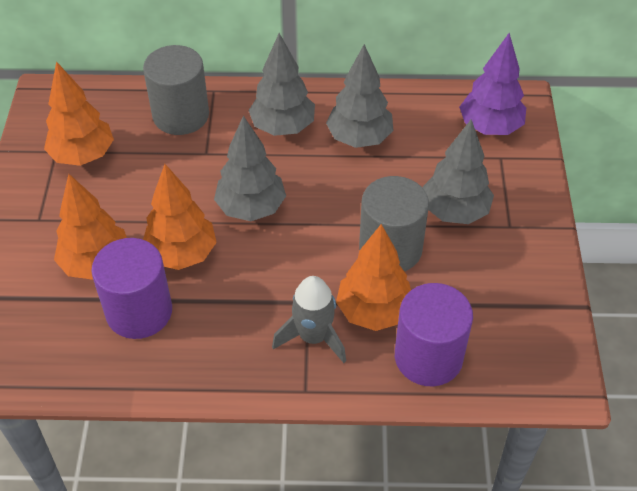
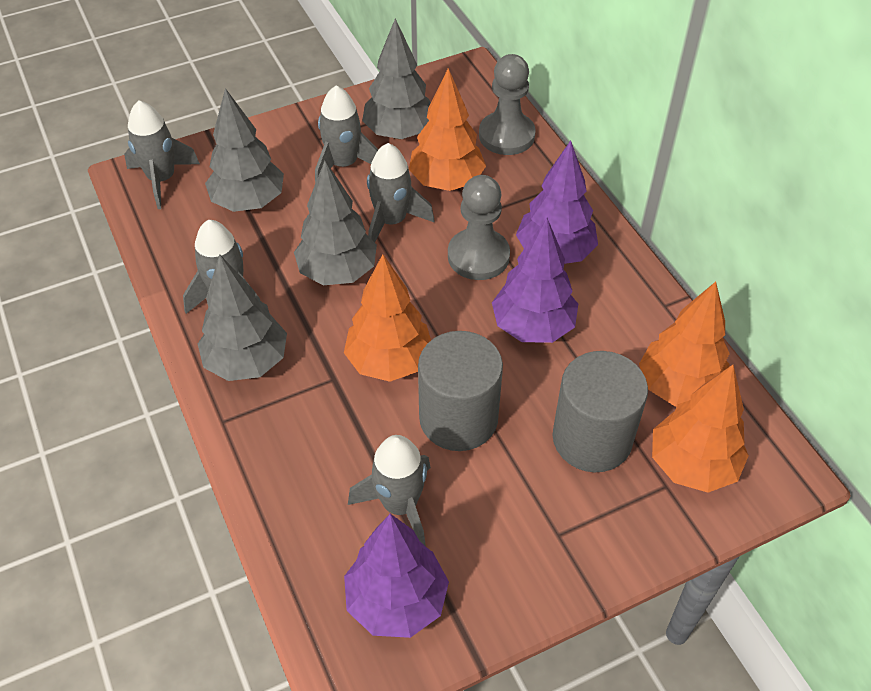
grey pawn: 0 -> 2
grey rocket: 1 -> 5
purple cylinder: 2 -> 0
purple tree: 1 -> 3

